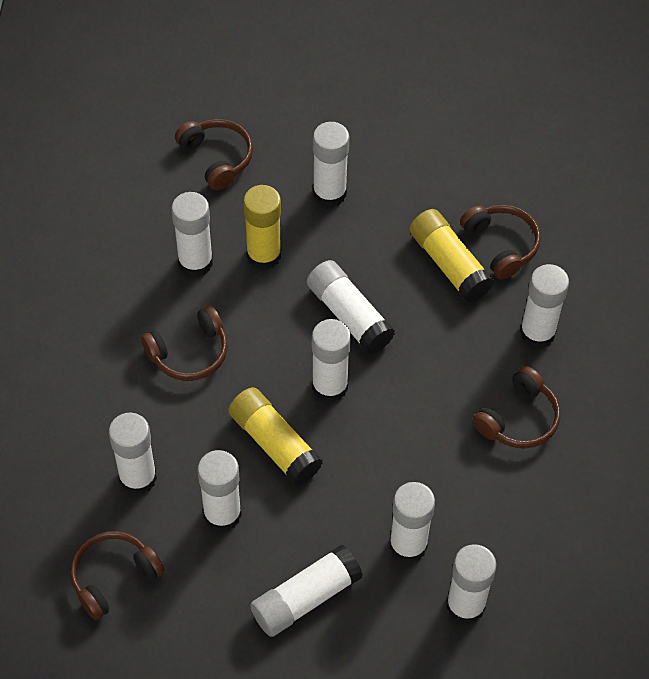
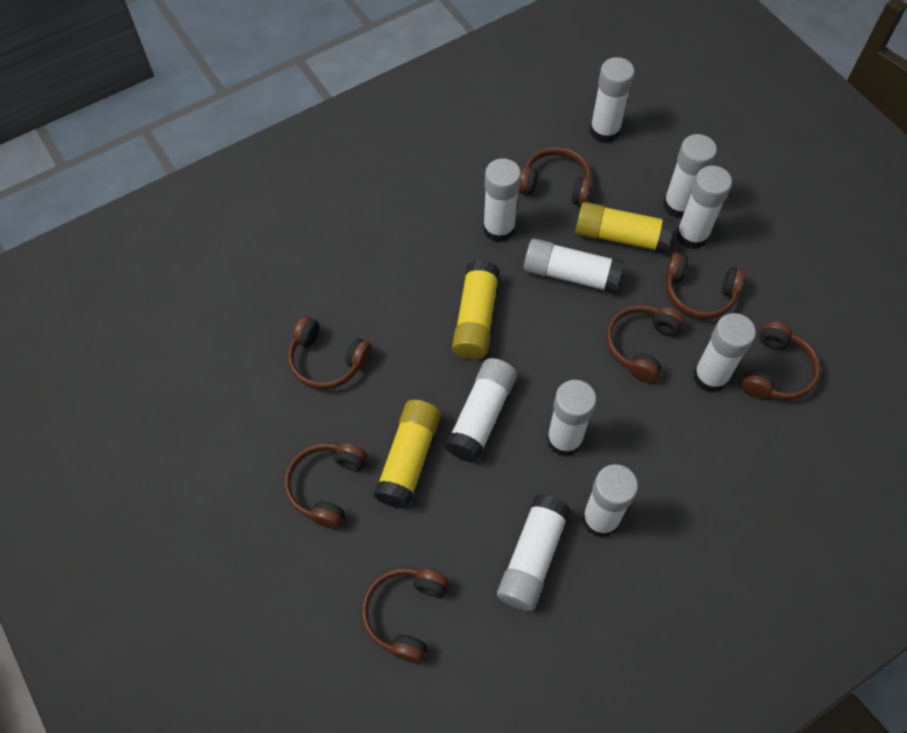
brown headphones: 5 -> 7

